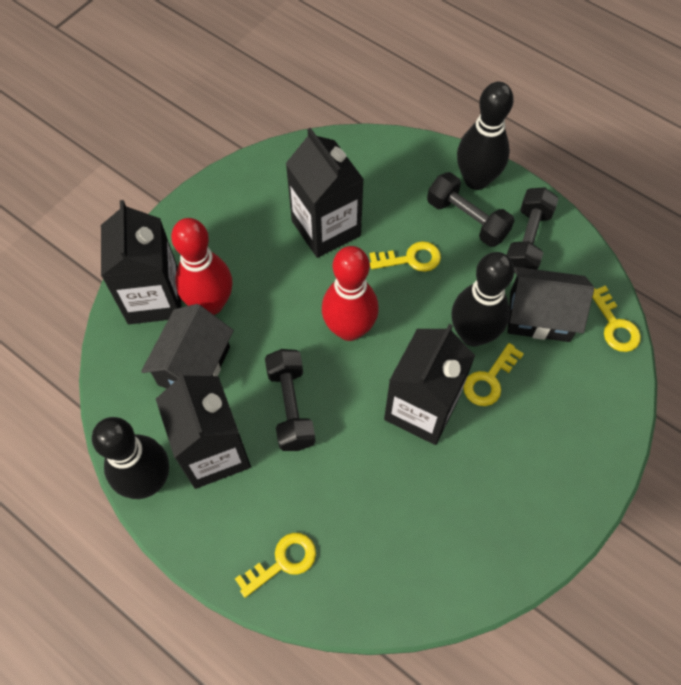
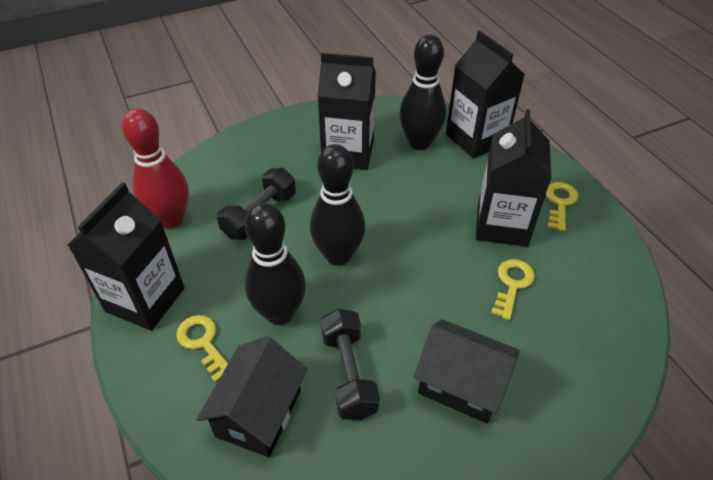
black dumbbell: 3 -> 2
red bowling pin: 2 -> 1
yellow key: 4 -> 3

